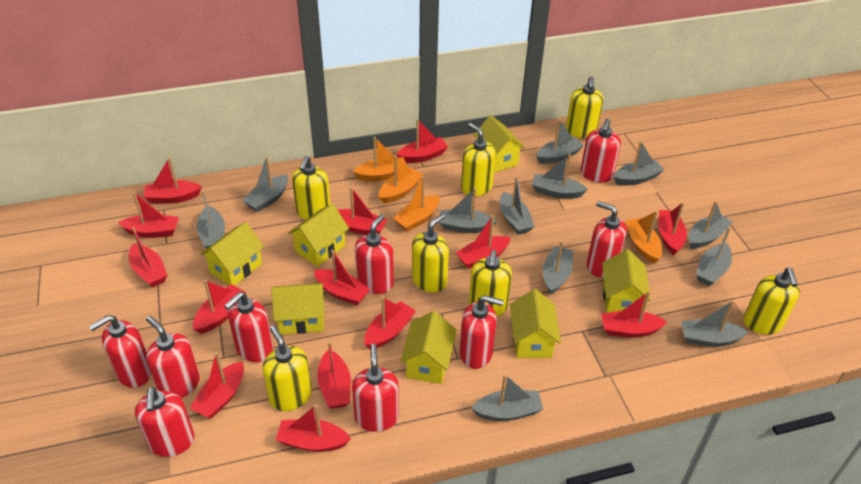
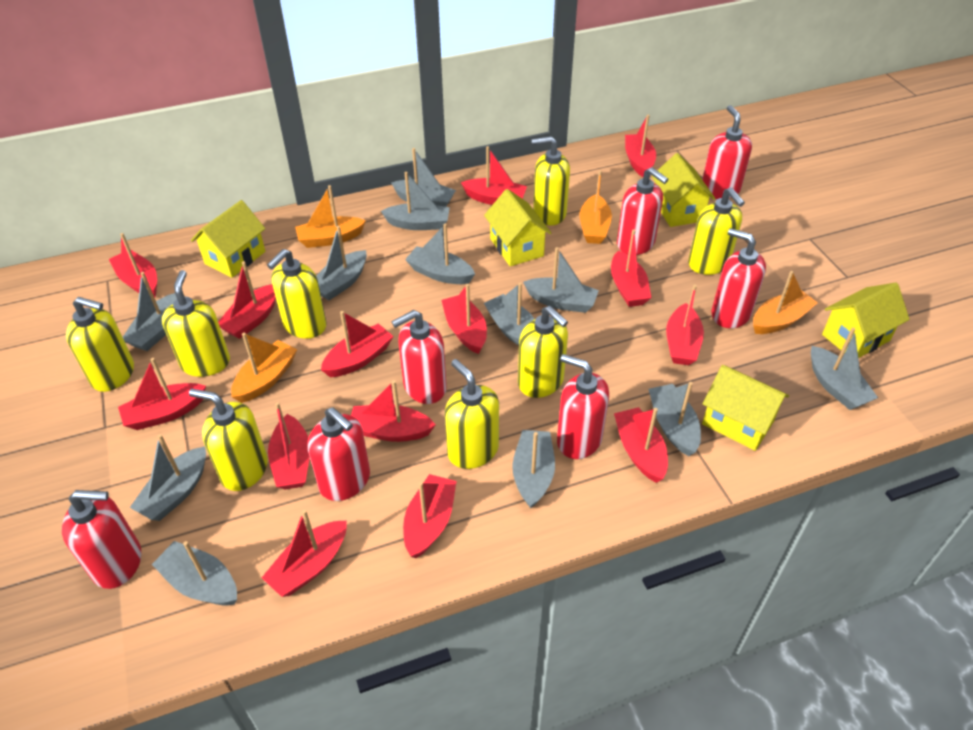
red soap dispenser: 9 -> 7
yellow house: 7 -> 5
yellow soap dispenser: 7 -> 8

